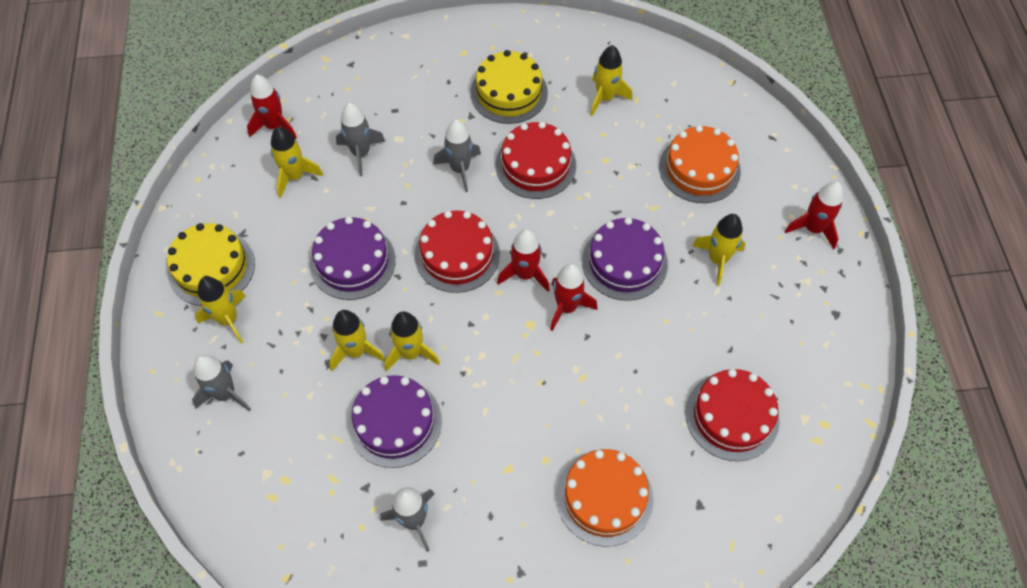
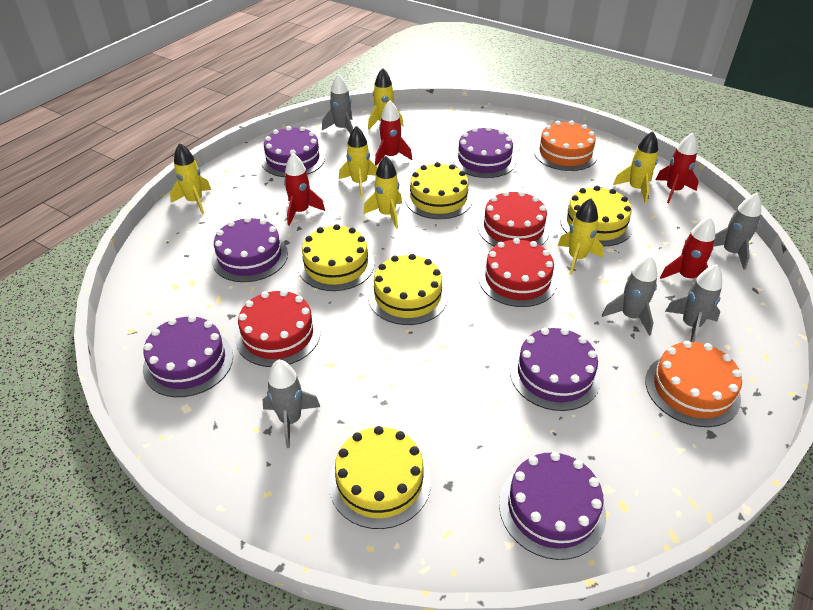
grey rocket: 4 -> 5
purple cake: 3 -> 6
yellow cake: 2 -> 5

